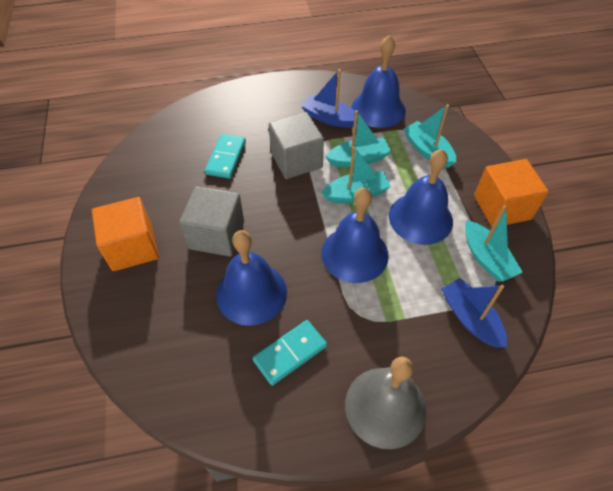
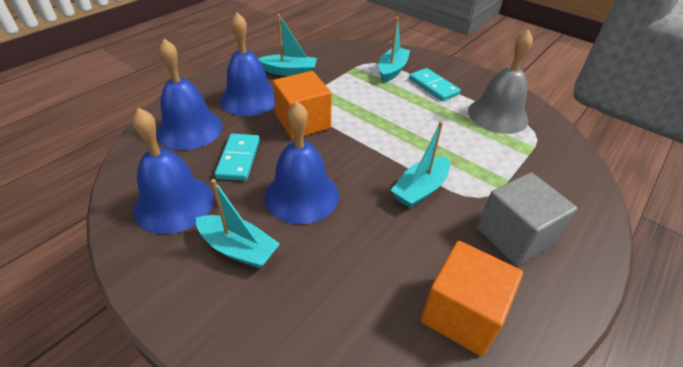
blue boat: 2 -> 0
grey cube: 2 -> 1

